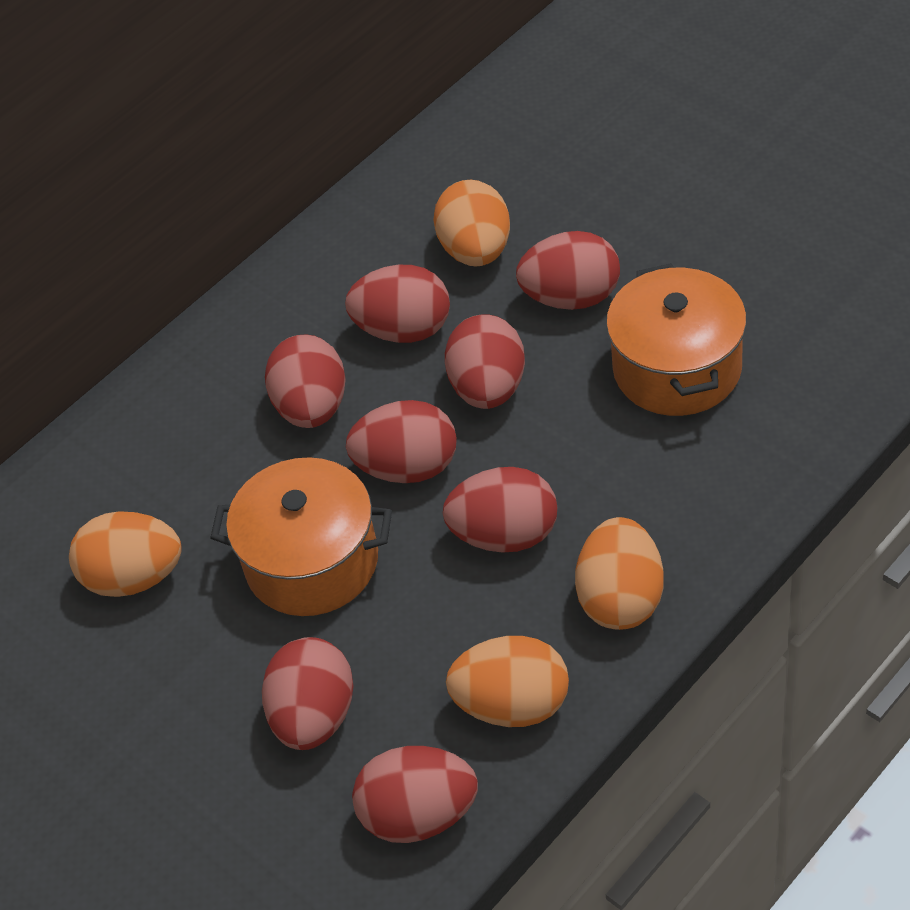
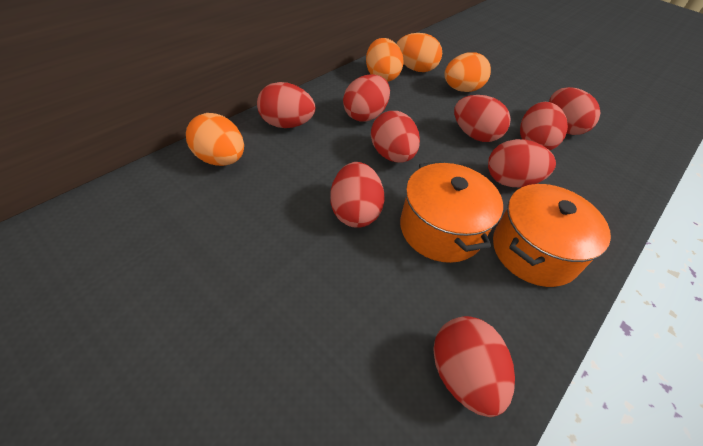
red egg: 8 -> 9

